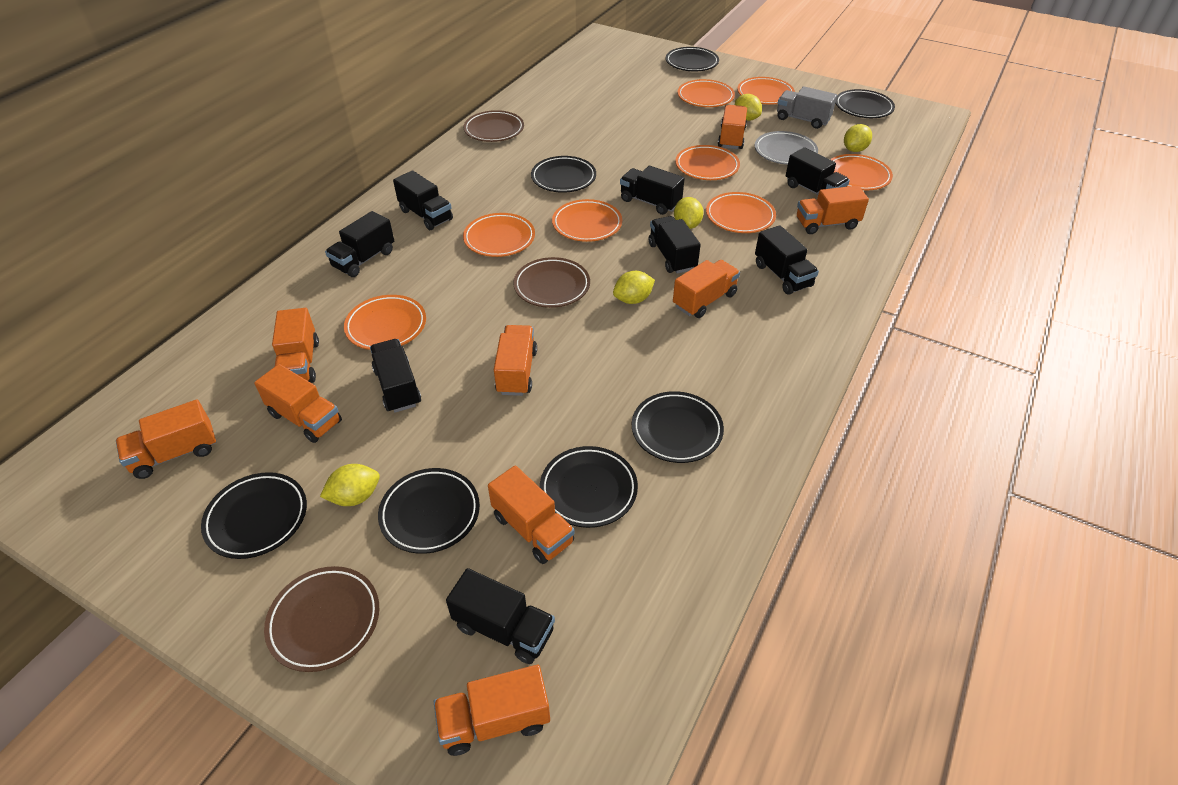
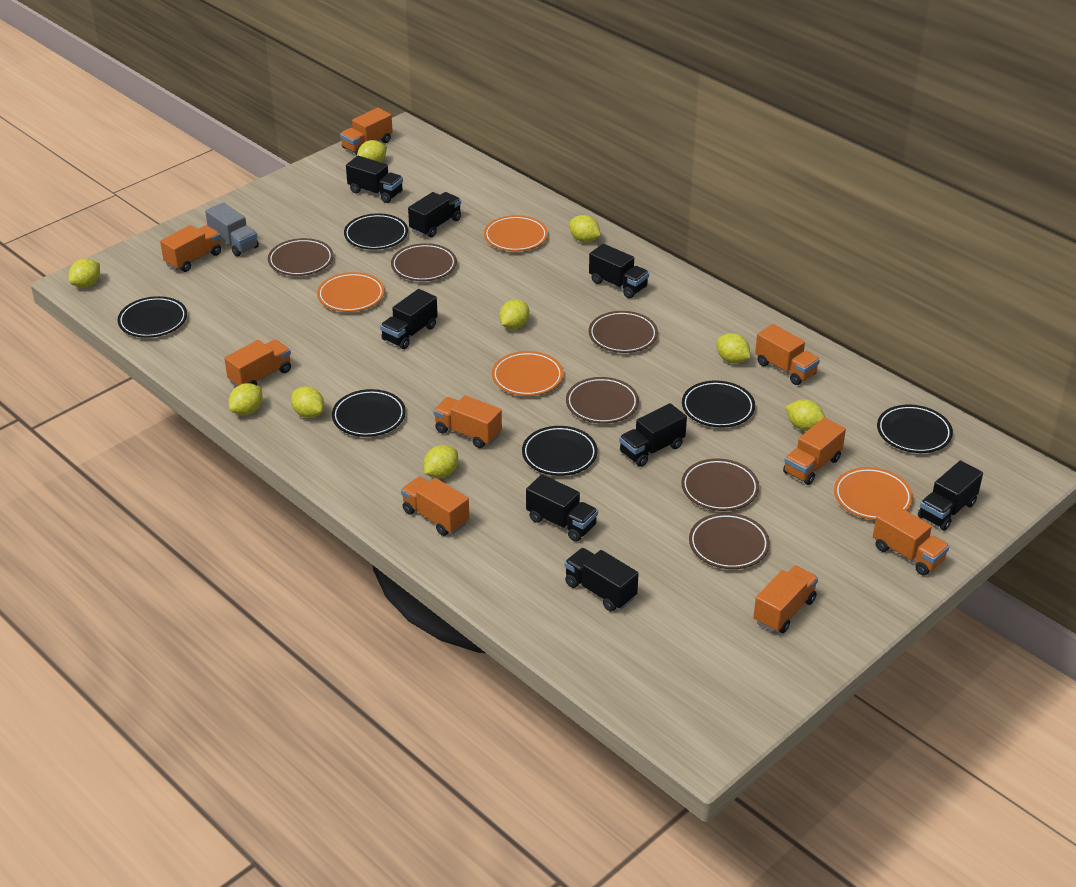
black plate: 7 -> 6
brown plate: 3 -> 6
grey plate: 1 -> 0
orange plate: 8 -> 4
yellow lemon: 5 -> 9

